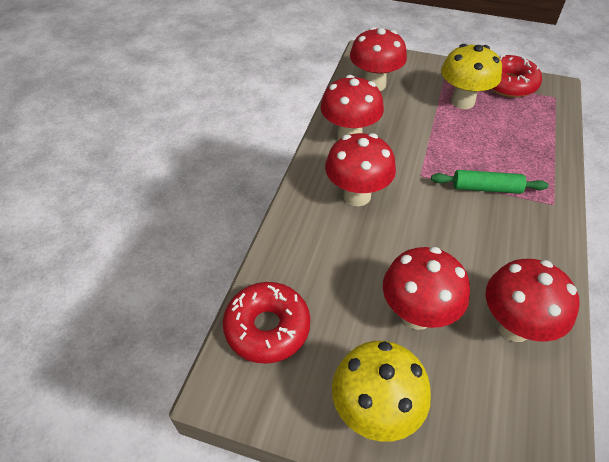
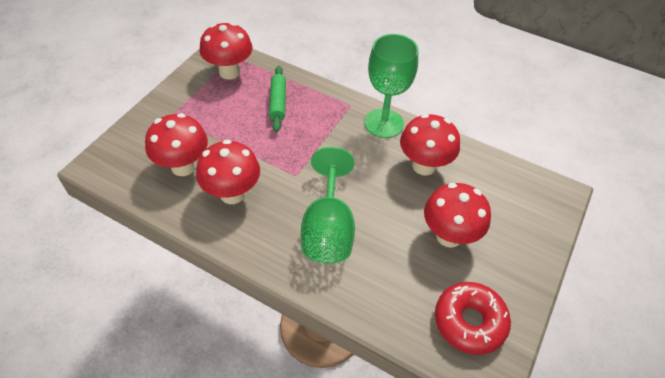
green goblet: 0 -> 2
red donut: 2 -> 1
yellow mushroom: 2 -> 0

